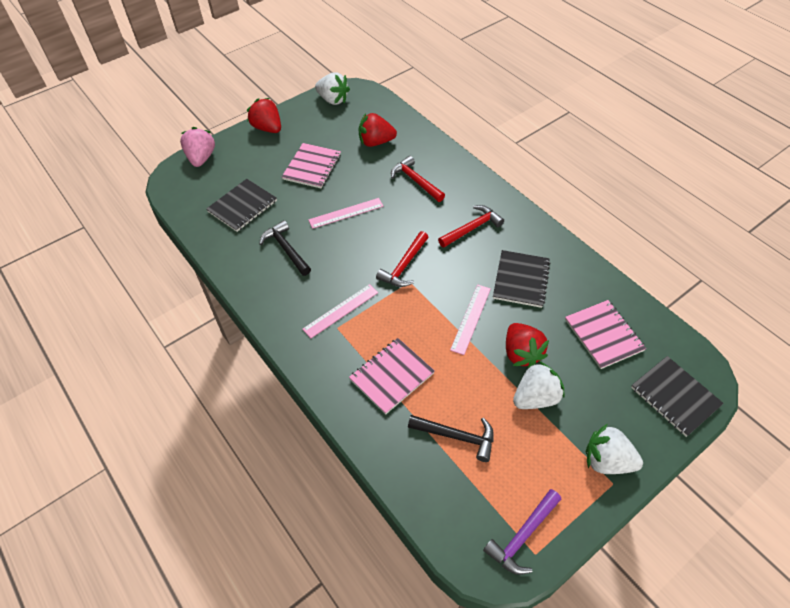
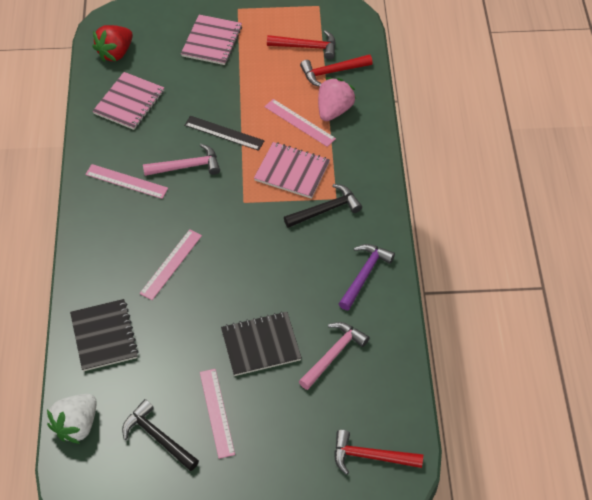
black notebook: 3 -> 2
black ruler: 0 -> 1
pink hammer: 0 -> 2
pink ruler: 3 -> 4
red strawberry: 3 -> 1
white strawberry: 3 -> 1

